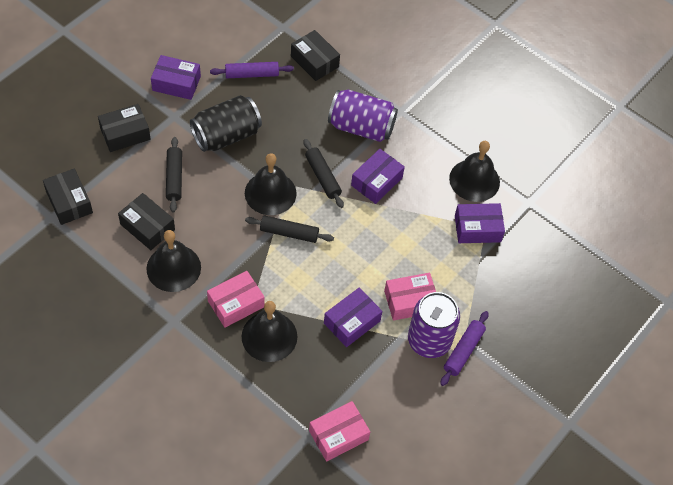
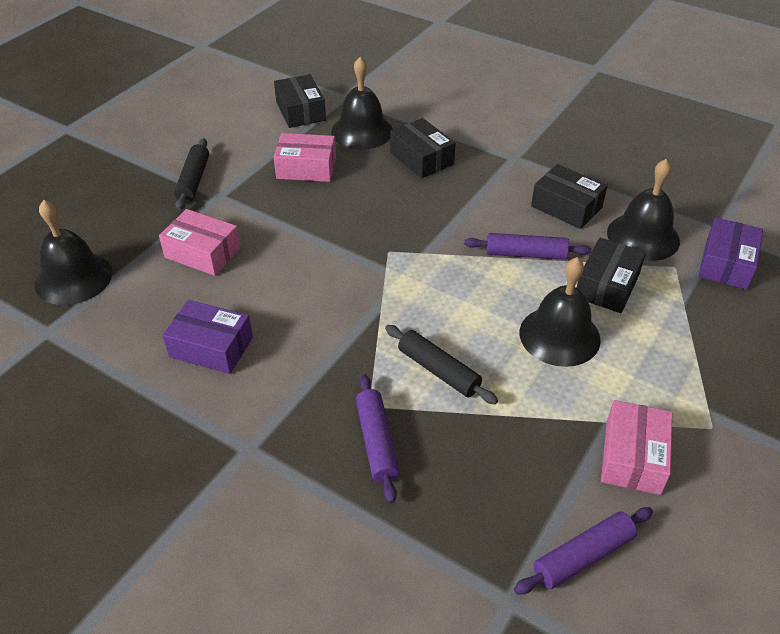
black can: 1 -> 0
black rolling pin: 3 -> 2
purple box: 4 -> 2
purple can: 2 -> 0
purple rolling pin: 2 -> 3

